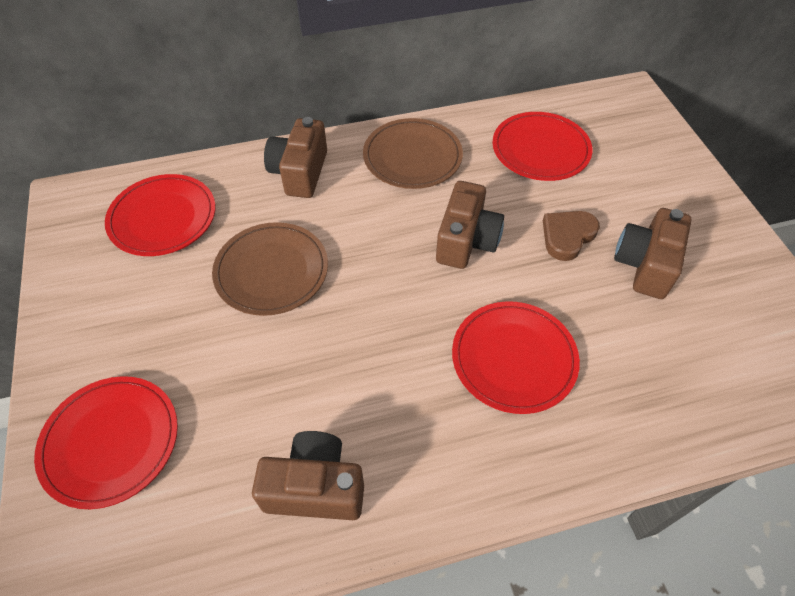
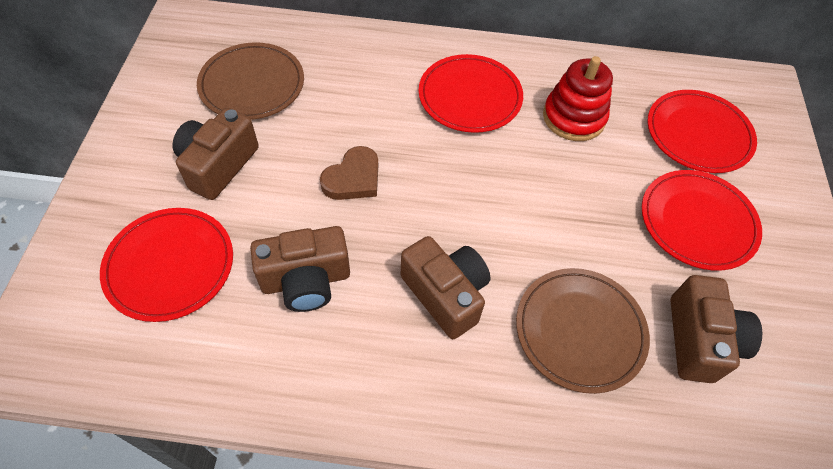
red stacking toy: 0 -> 1

